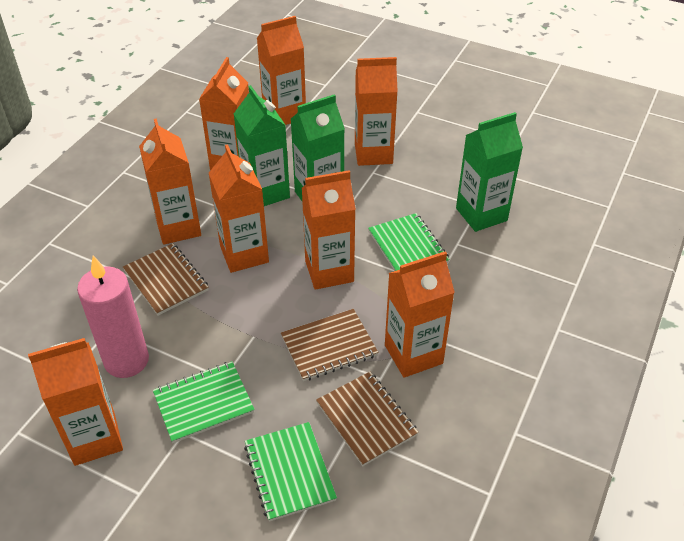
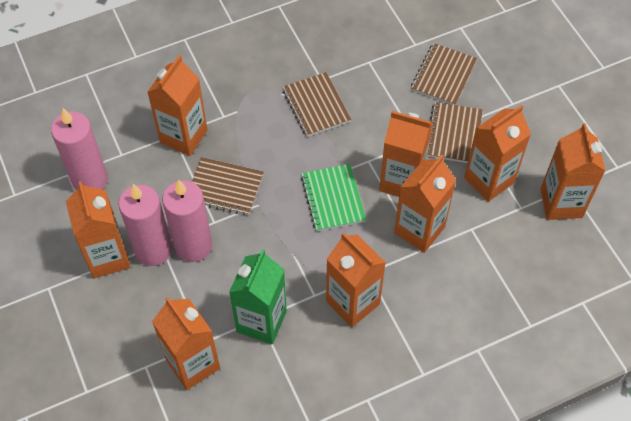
brown notebook: 3 -> 4
green carton: 3 -> 1
green notebook: 3 -> 1
pink candle: 1 -> 3

